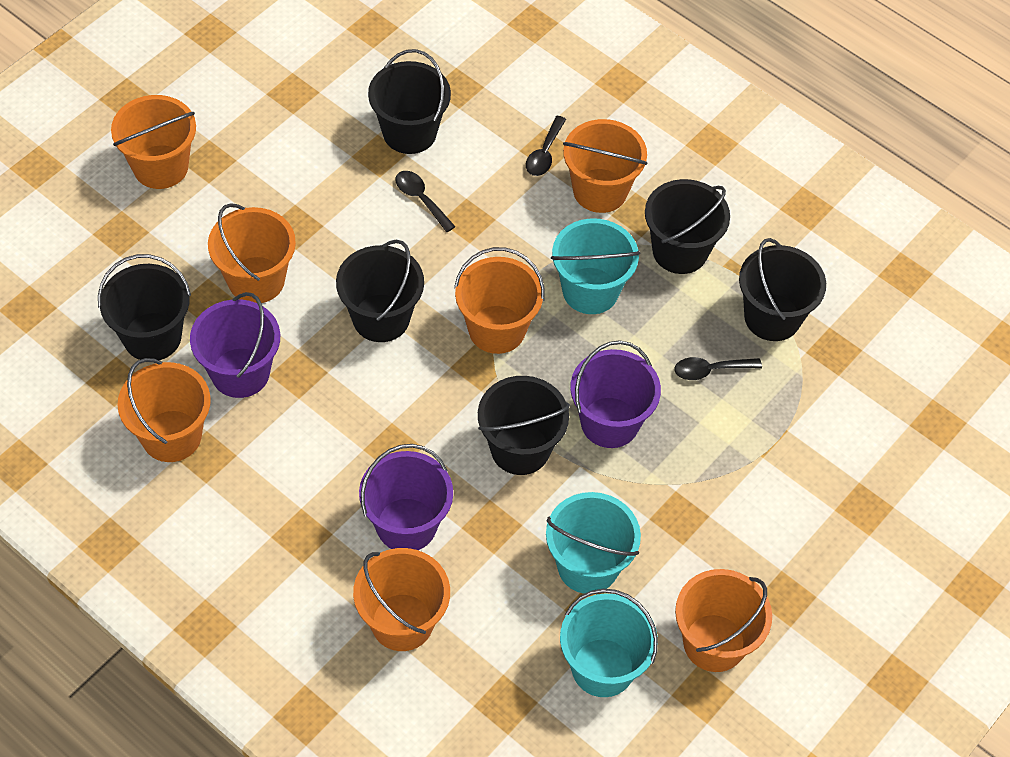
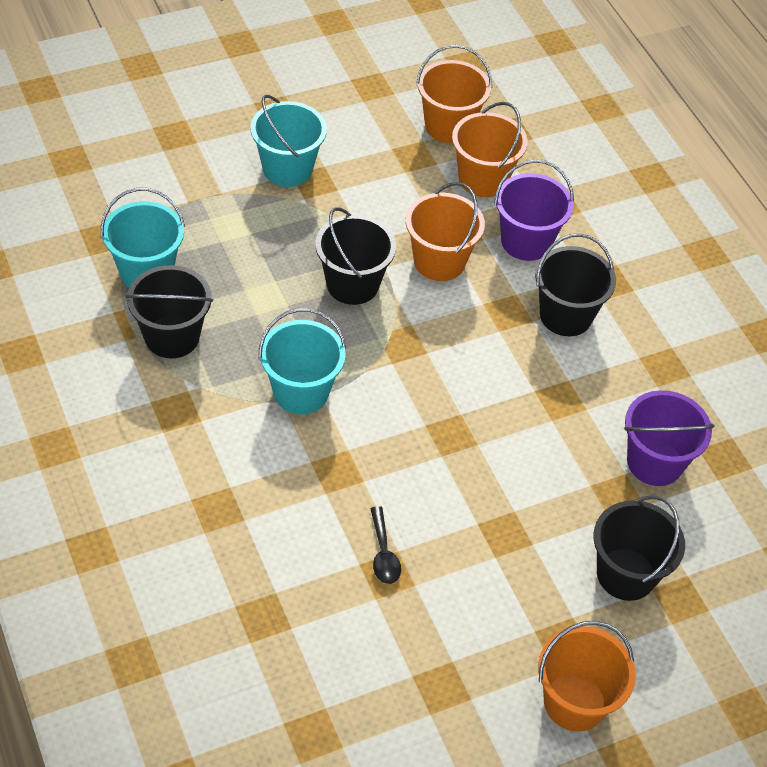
black bucket: 6 -> 4
black spoon: 3 -> 1
orange bucket: 7 -> 4
purple bucket: 3 -> 2

